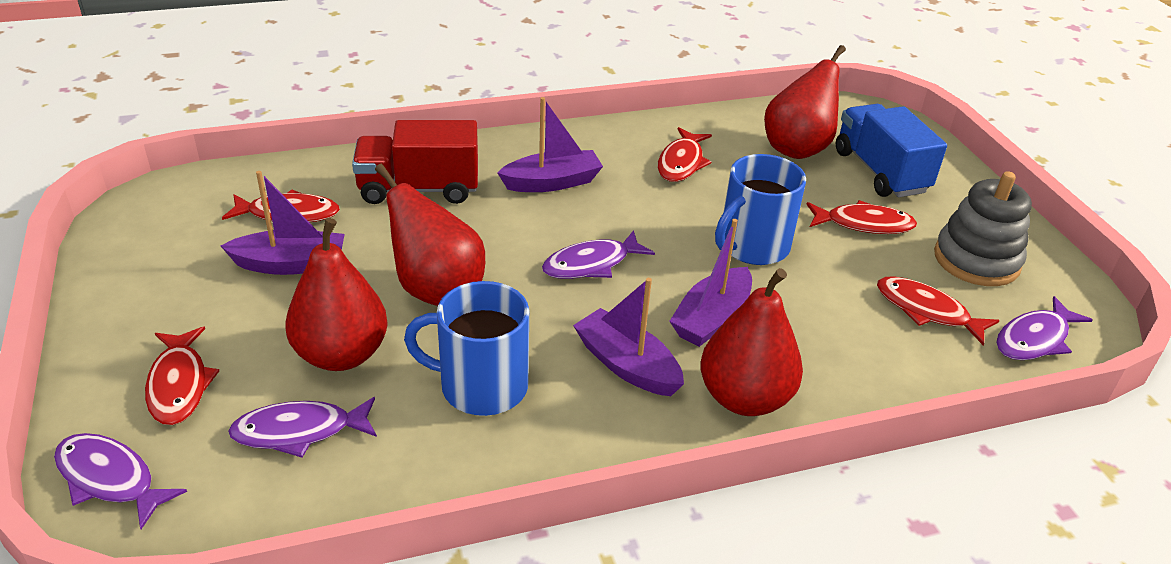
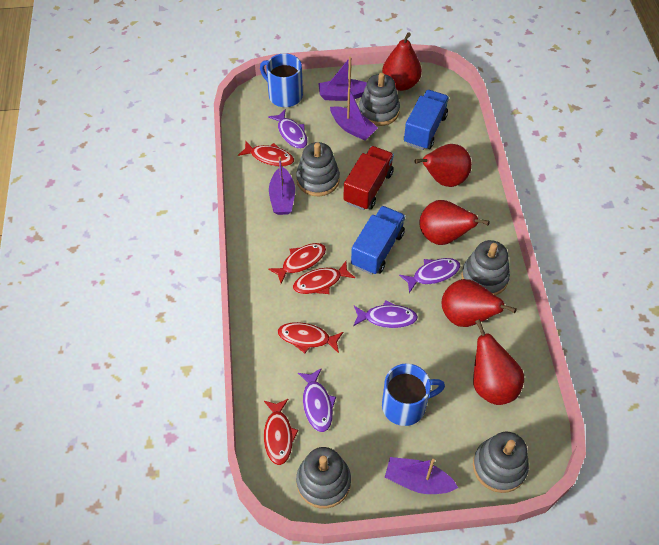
blue truck: 1 -> 2
grey stacking toy: 1 -> 5
red pear: 4 -> 5

